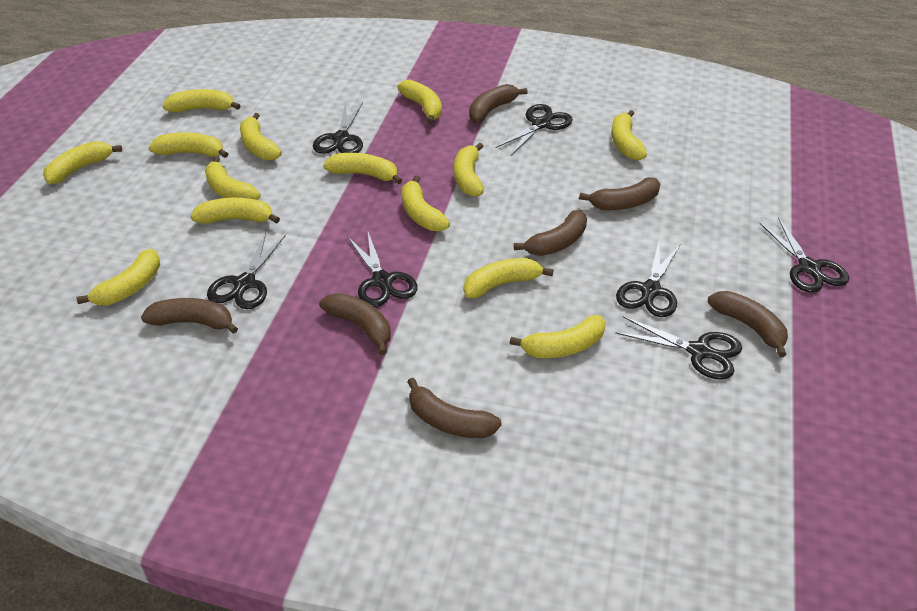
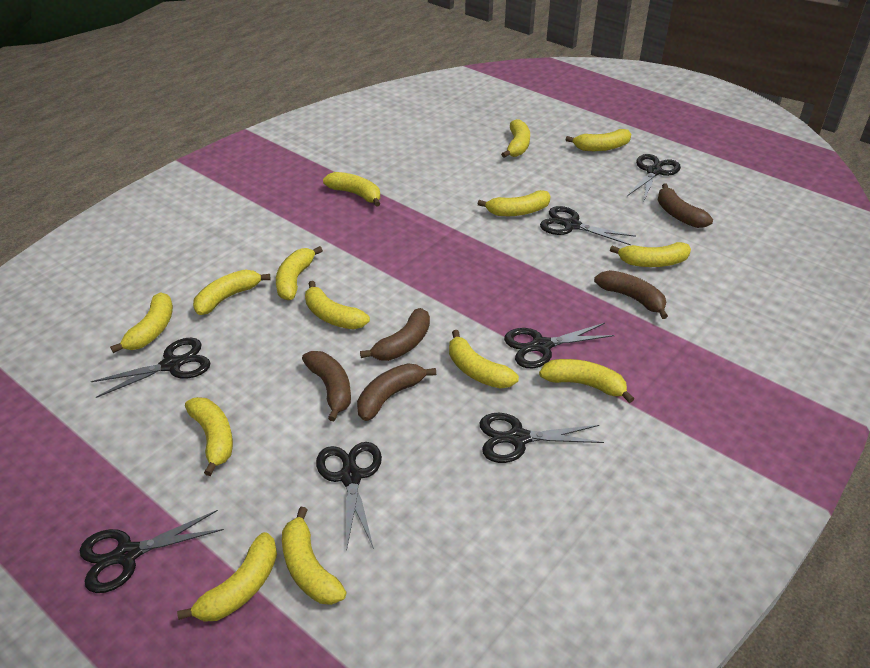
brown banana: 7 -> 5

